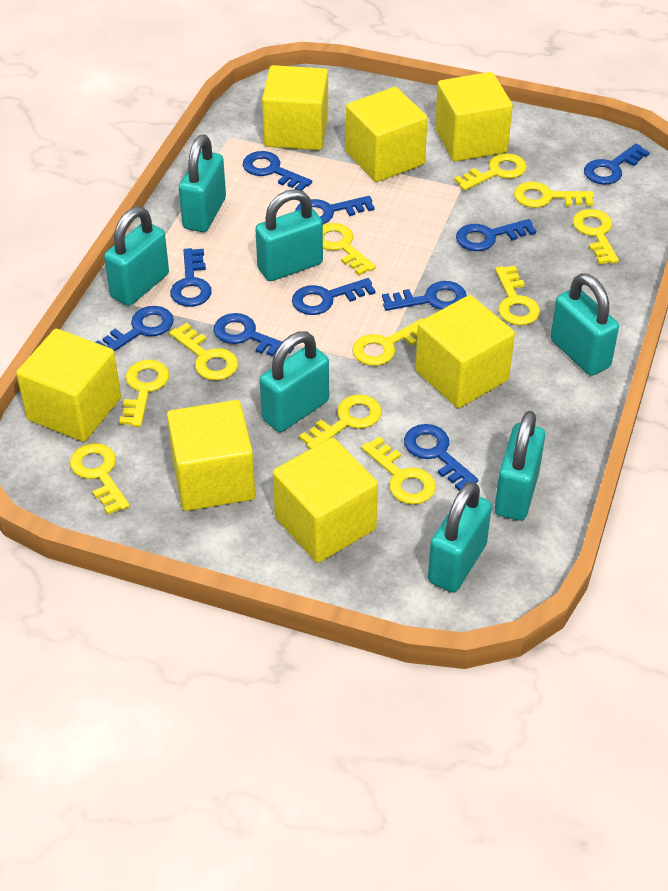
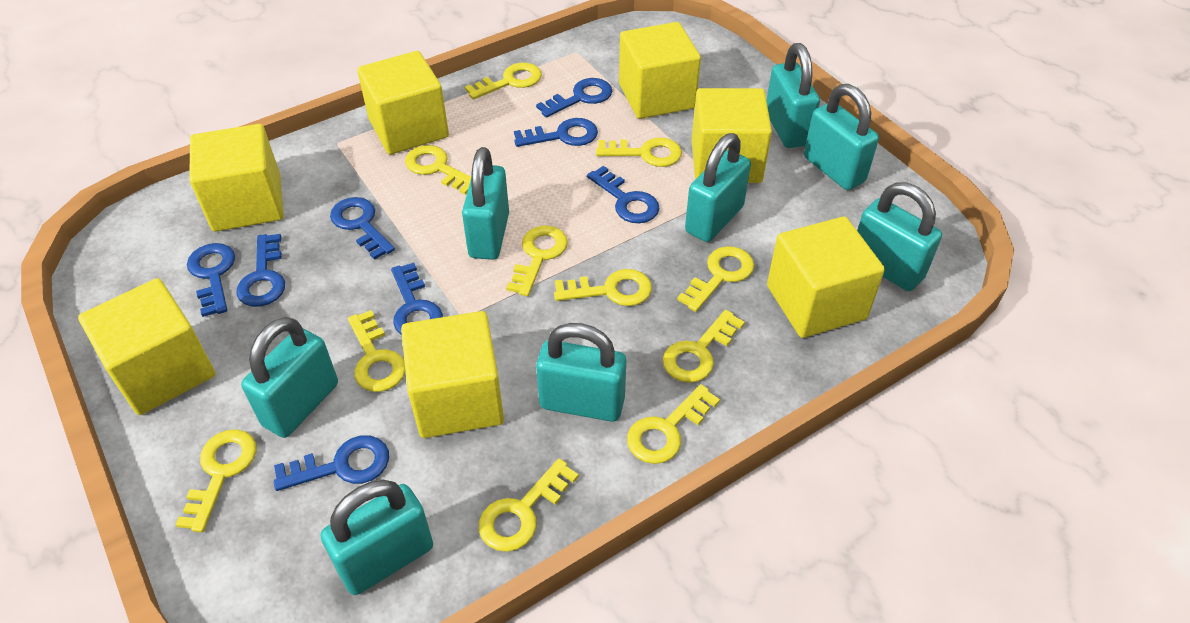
blue key: 10 -> 8
turquoise padlock: 7 -> 8

